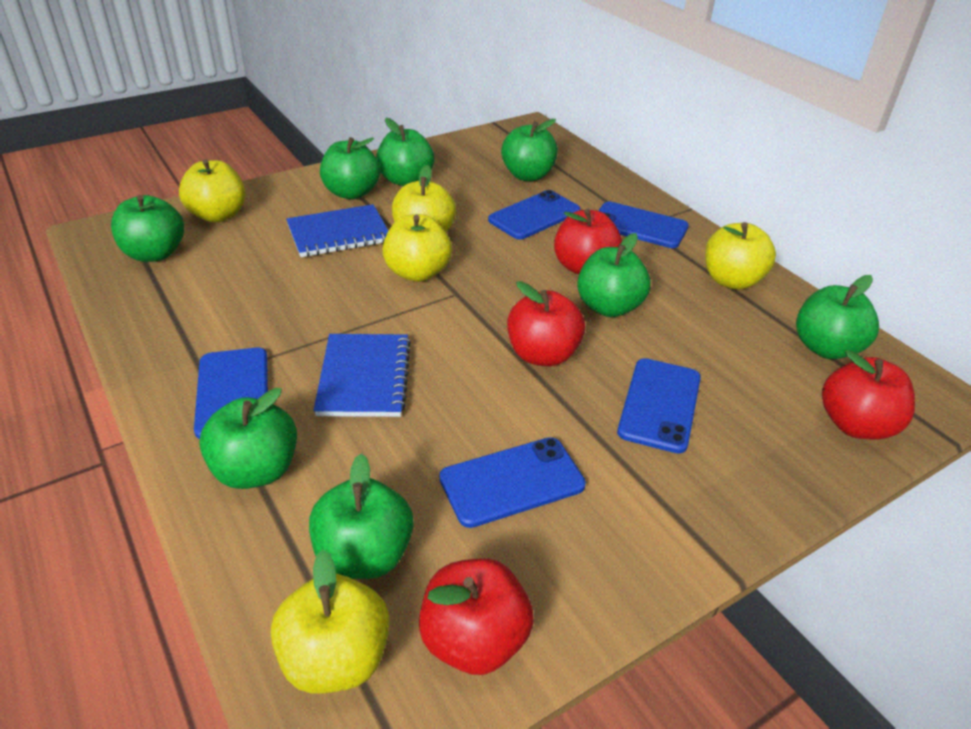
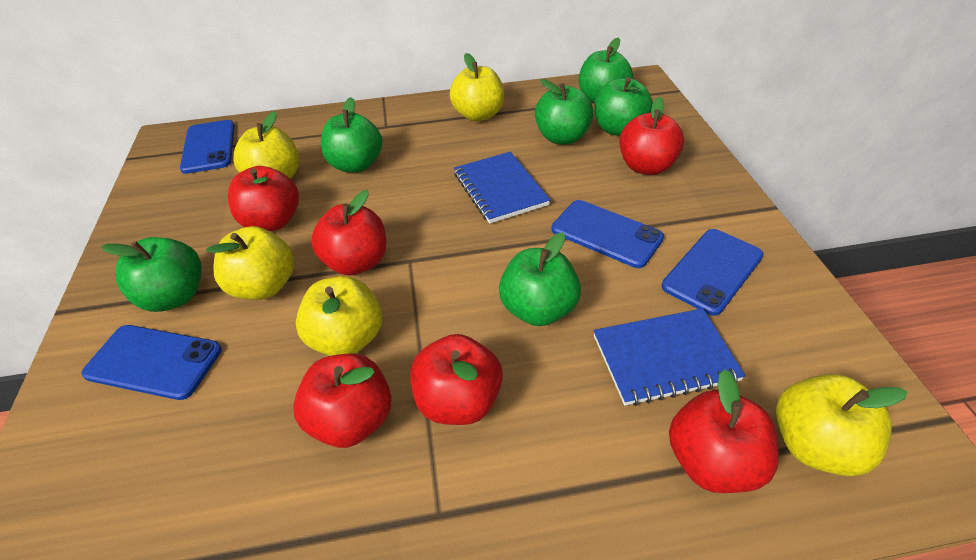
blue phone: 5 -> 4
green apple: 8 -> 6
red apple: 4 -> 6

